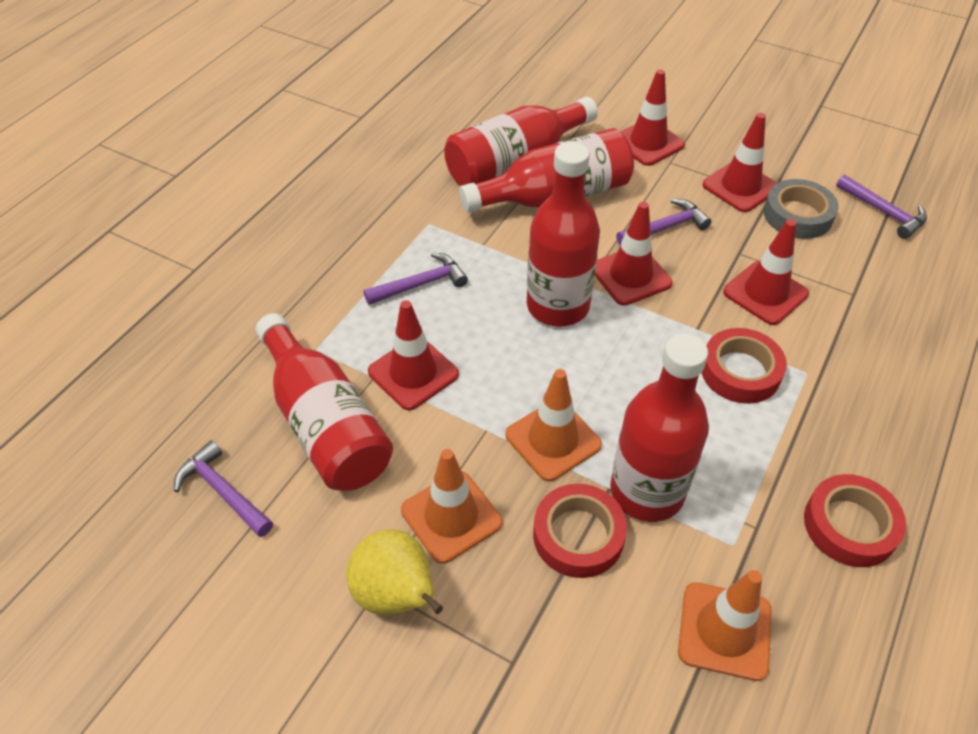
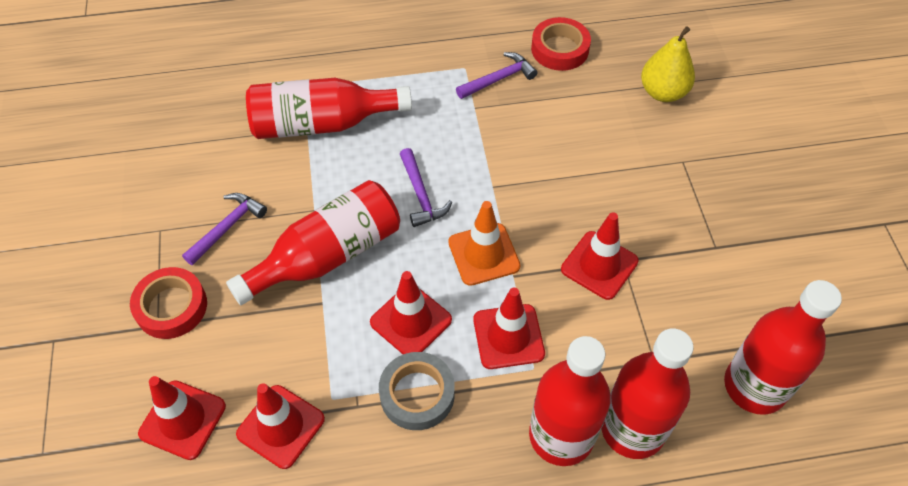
orange traffic cone: 3 -> 1
purple hammer: 4 -> 3
red tape: 3 -> 2

